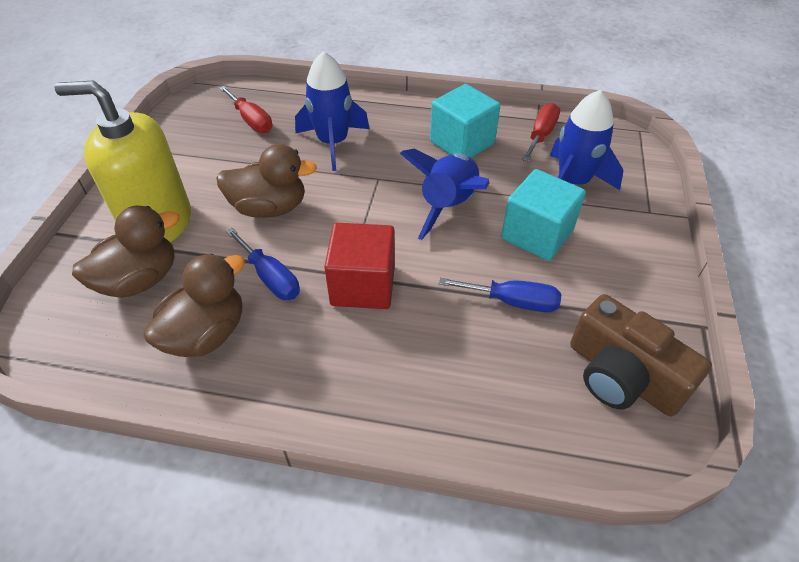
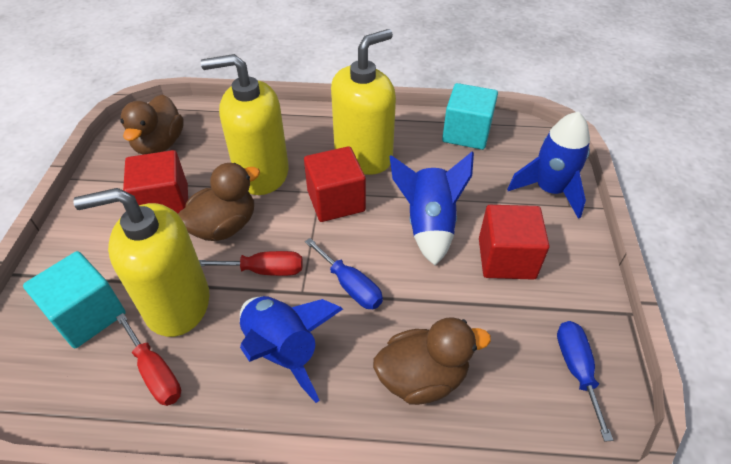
brown camera: 1 -> 0
red cube: 1 -> 3
yellow soap dispenser: 1 -> 3

